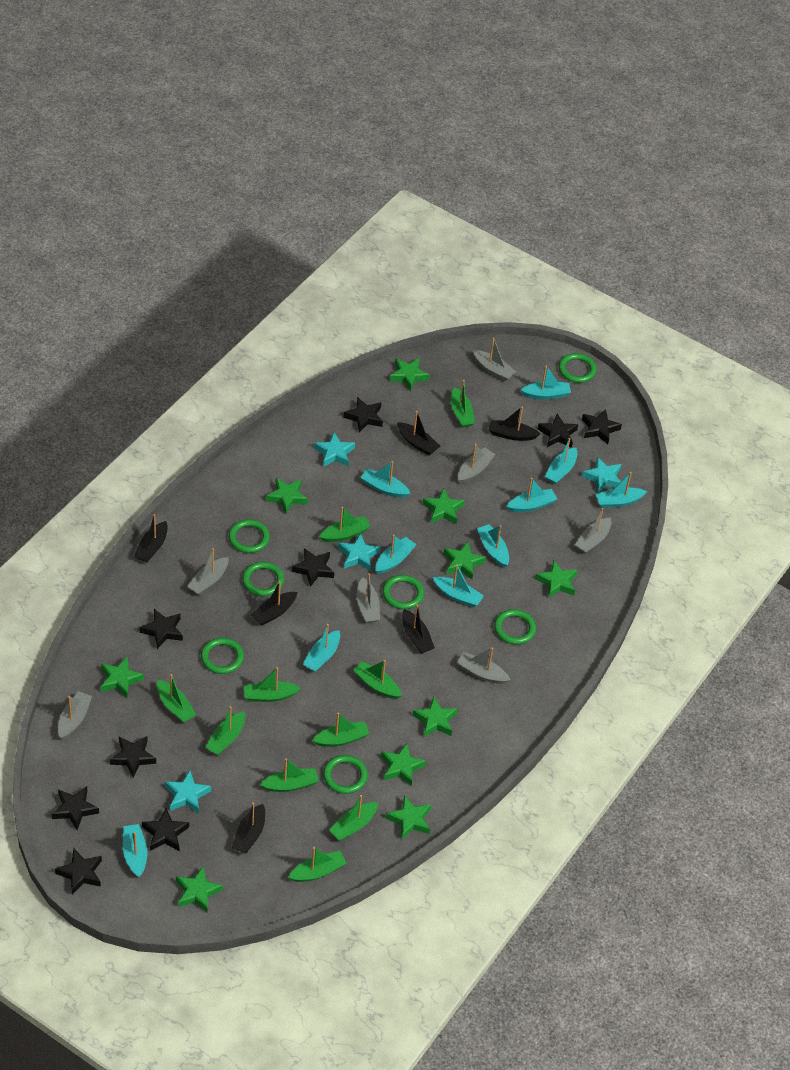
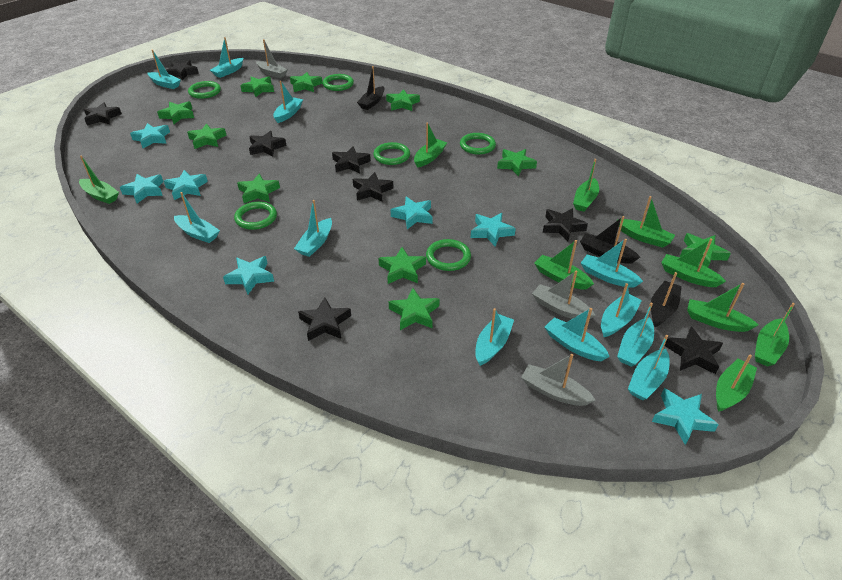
black boat: 6 -> 3
black star: 9 -> 8
green boat: 10 -> 9
green ring: 7 -> 6
grey boat: 7 -> 3
turquoise boat: 10 -> 11
turquoise star: 4 -> 7

